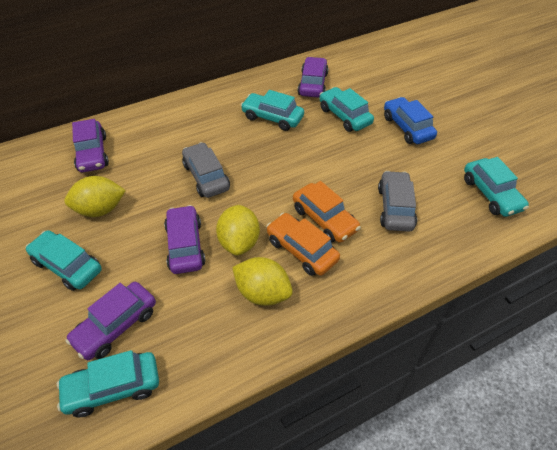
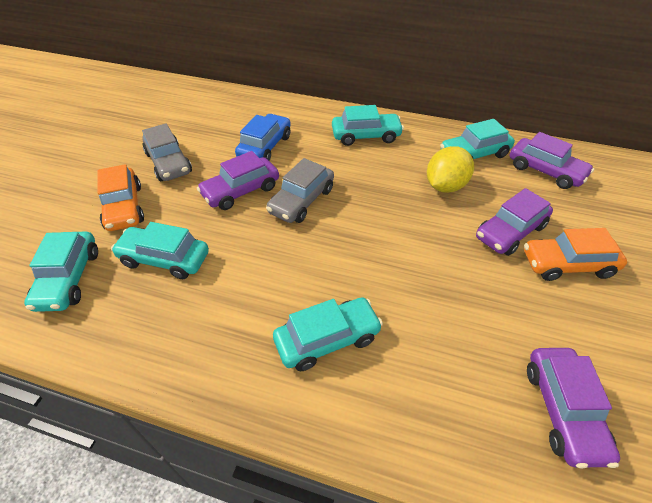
yellow lemon: 3 -> 1

